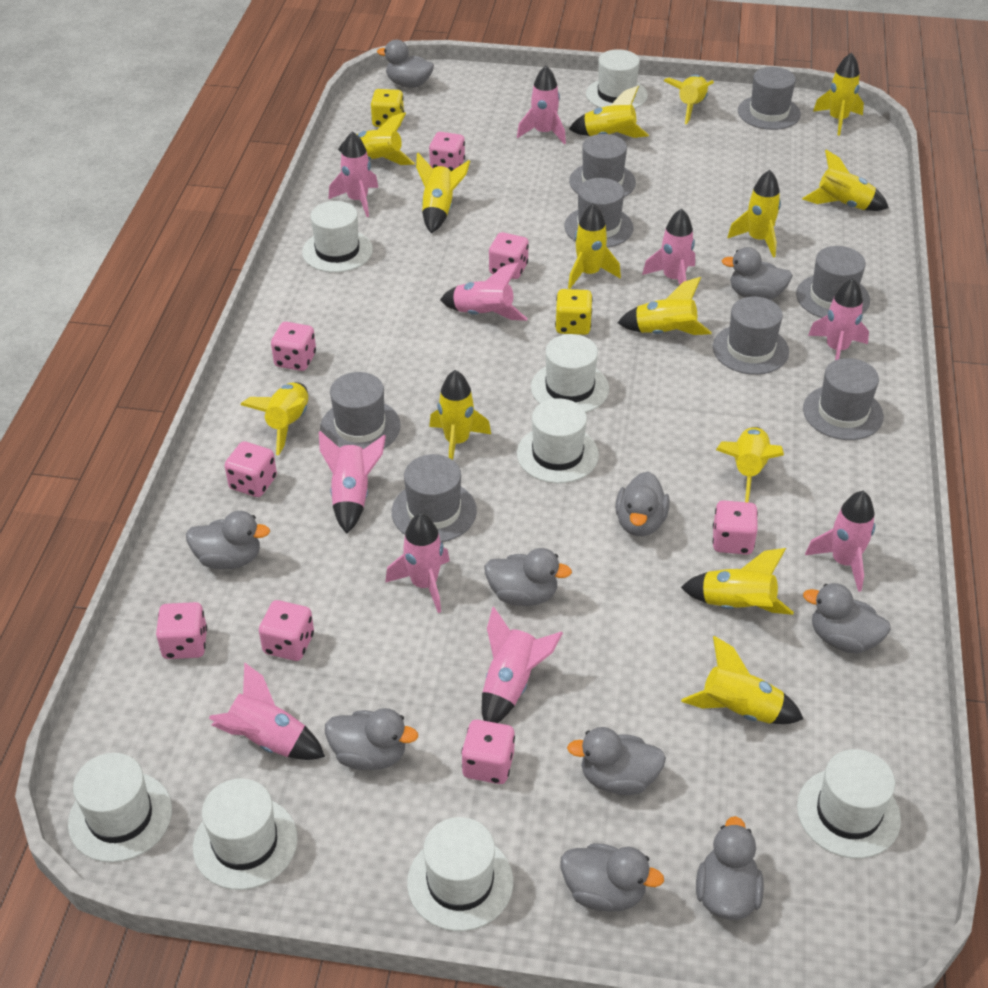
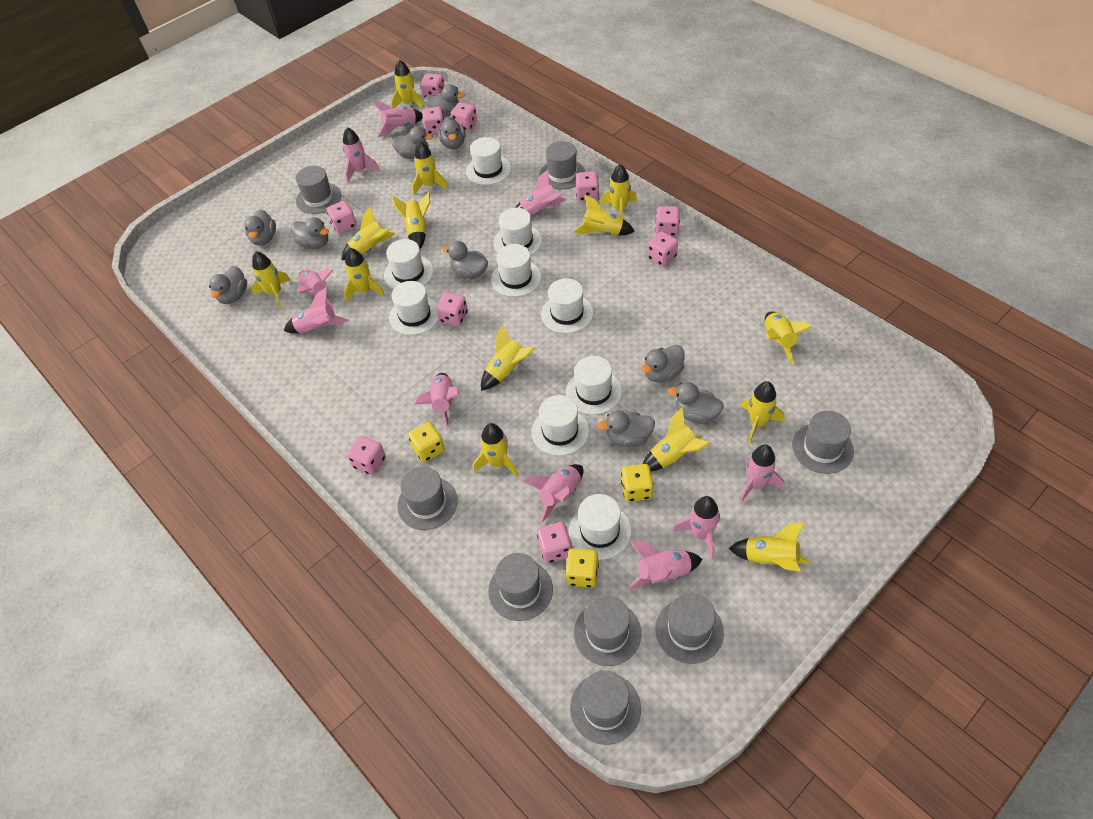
pink dice: 8 -> 10
white hat: 8 -> 9
yellow dice: 2 -> 3

